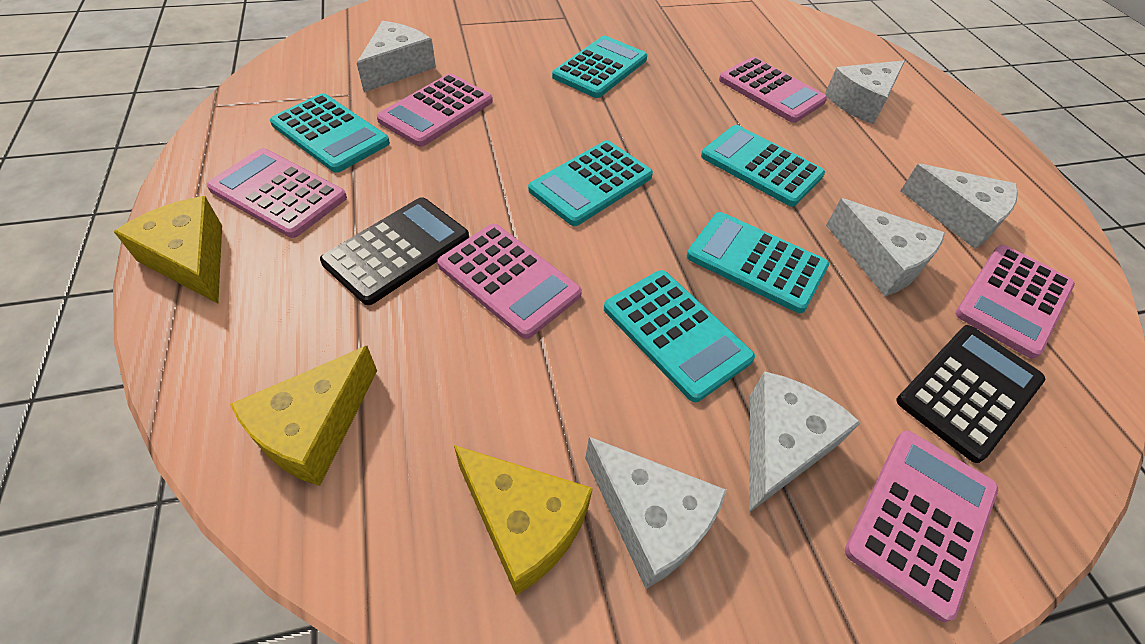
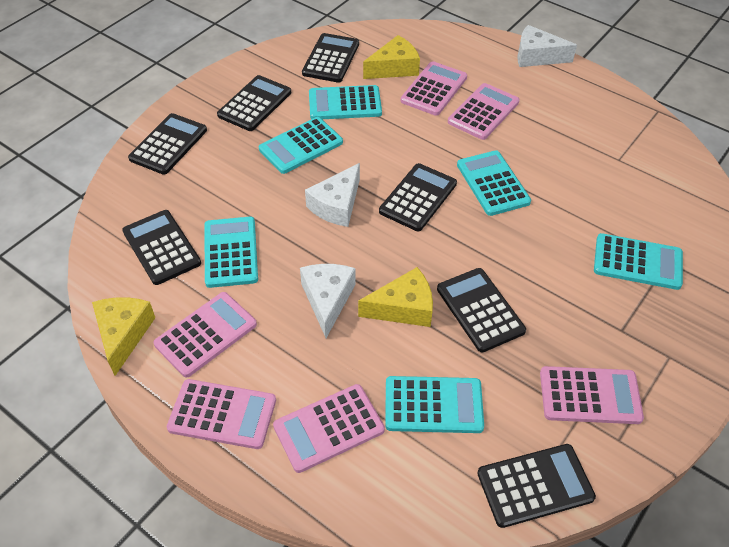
black calculator: 2 -> 7
white cheese: 6 -> 3

